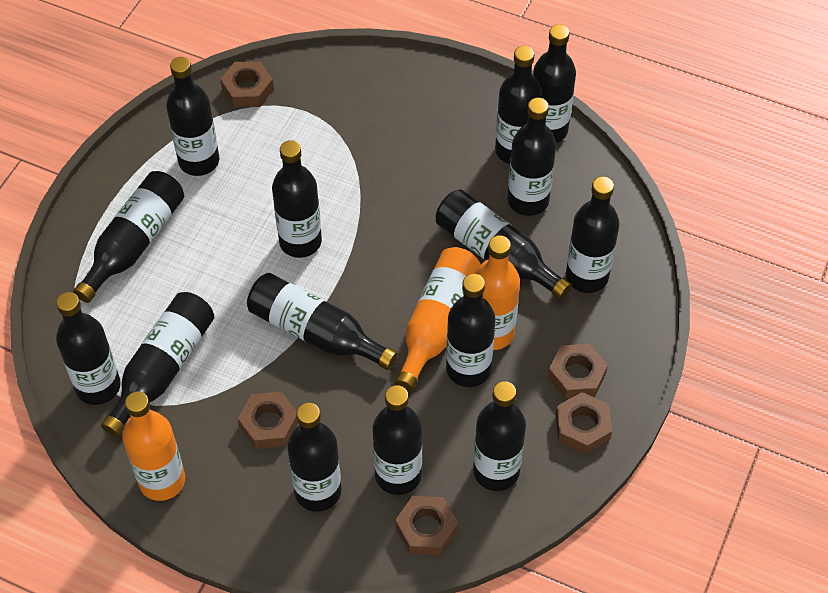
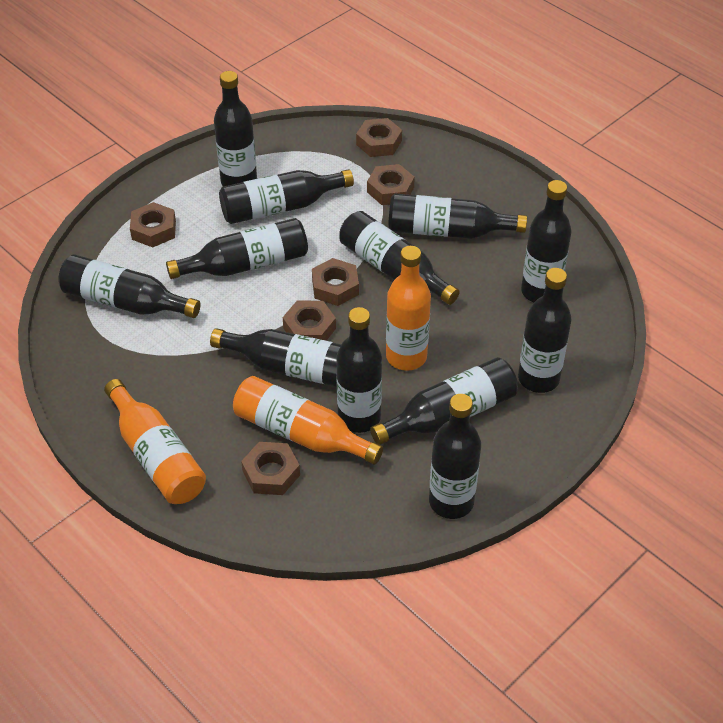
black bottle: 15 -> 12
brown nut: 5 -> 6

